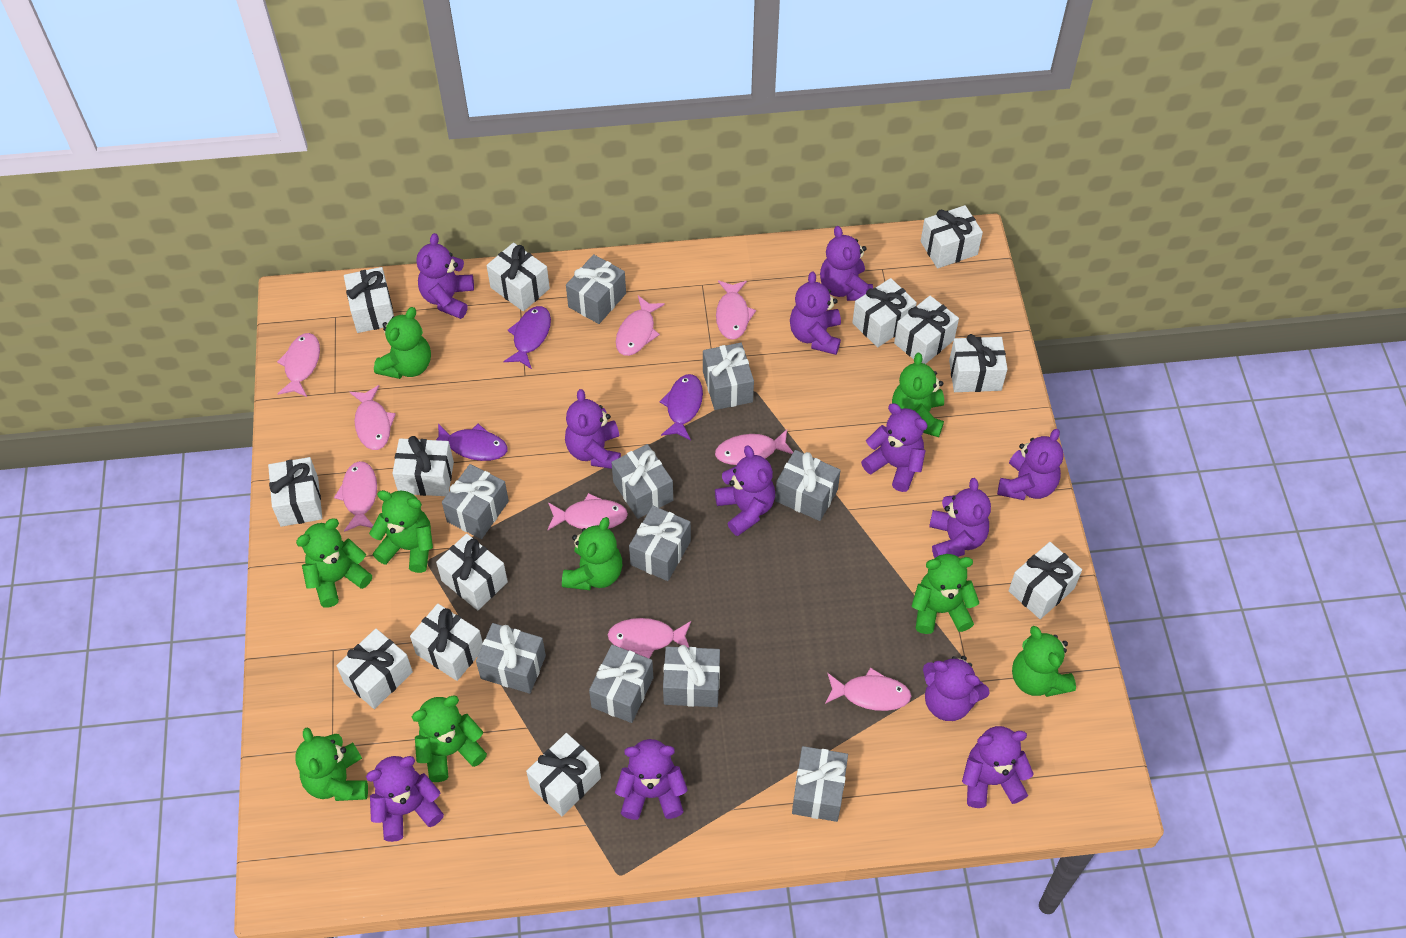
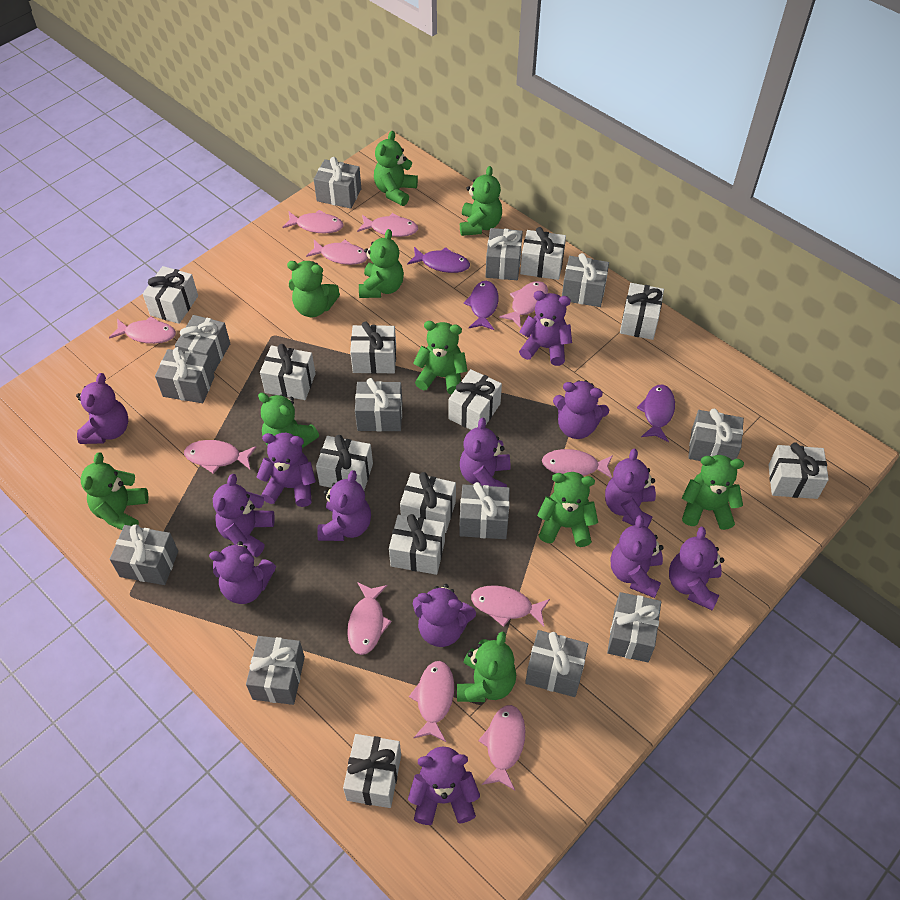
green teddy bear: 9 -> 10
grey gift: 10 -> 12
pink fish: 9 -> 11
purple teddy bear: 12 -> 13
white gift: 13 -> 11

